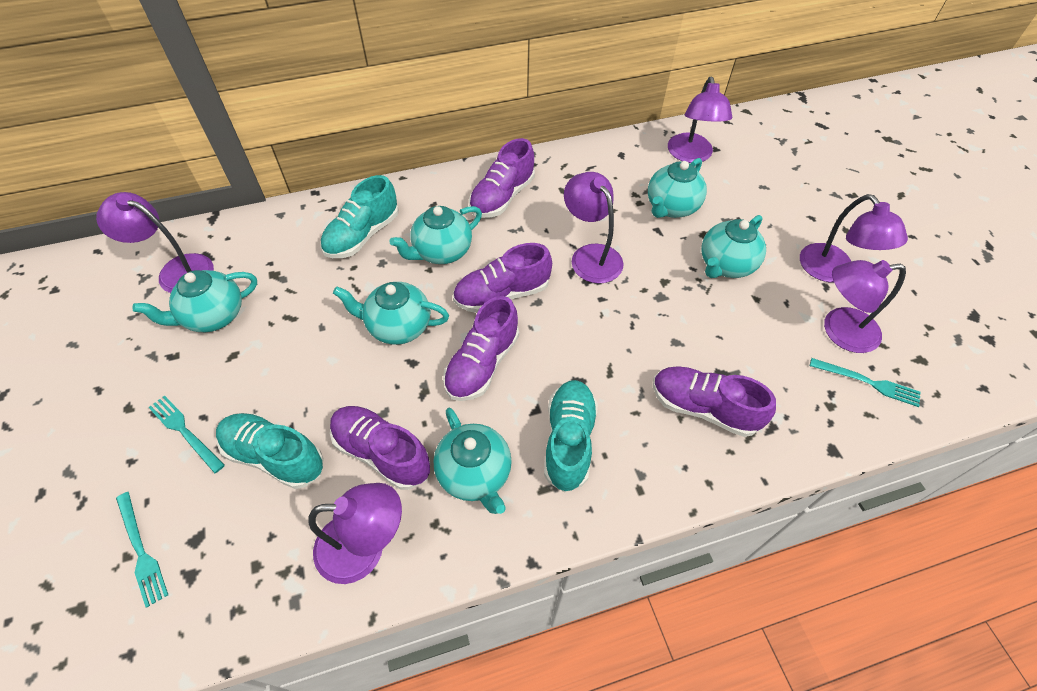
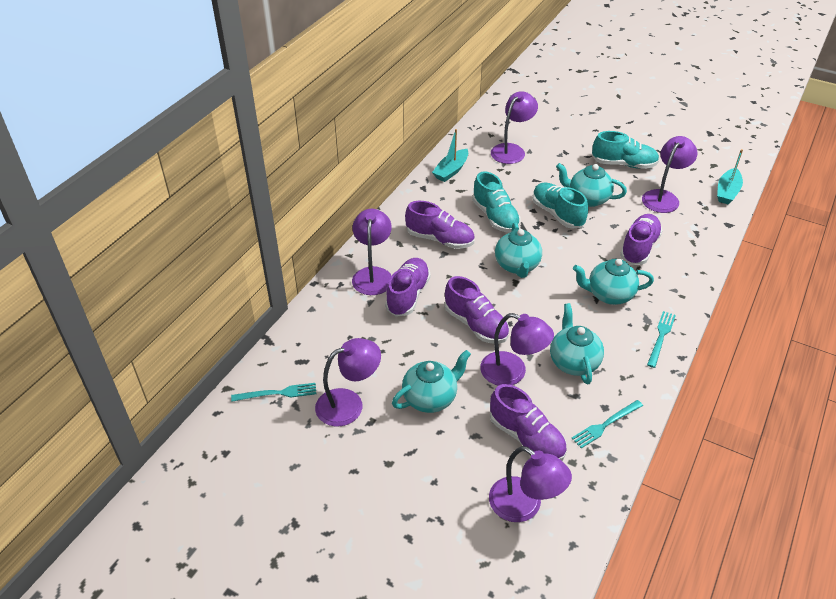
turquoise boat: 0 -> 2
turquoise teapot: 6 -> 5

